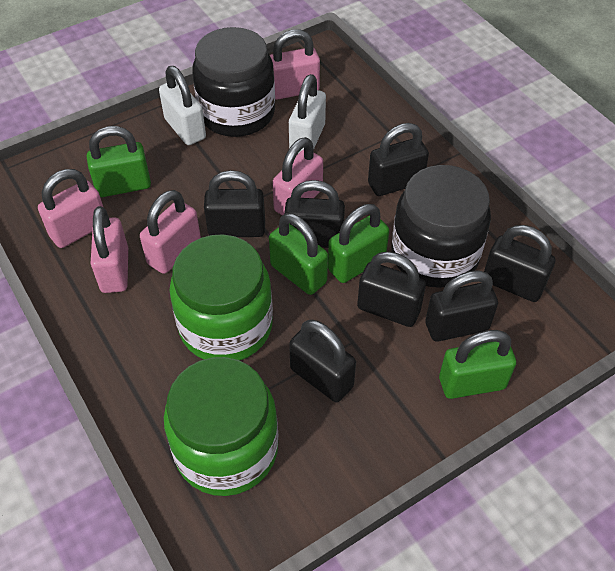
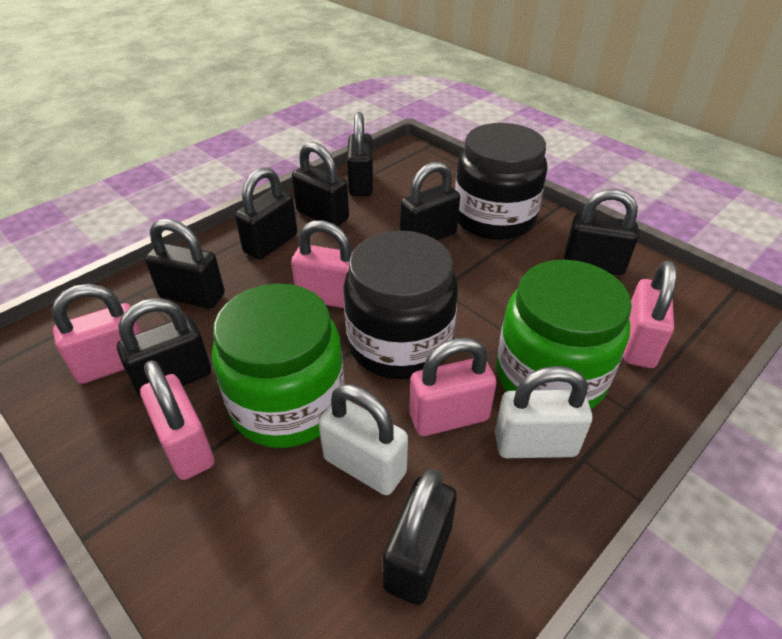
black padlock: 7 -> 8
green padlock: 4 -> 0

